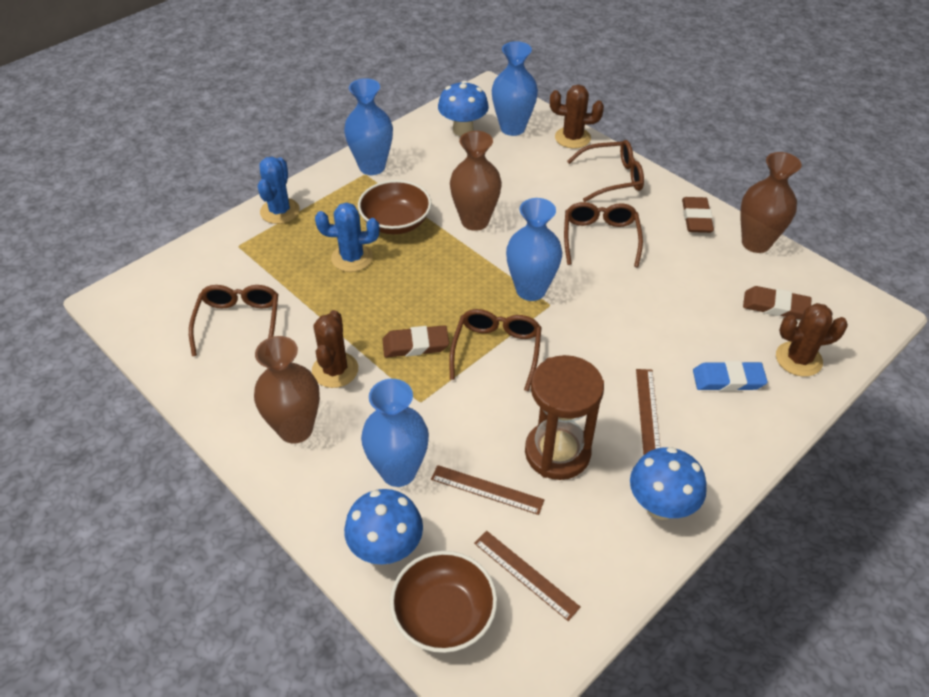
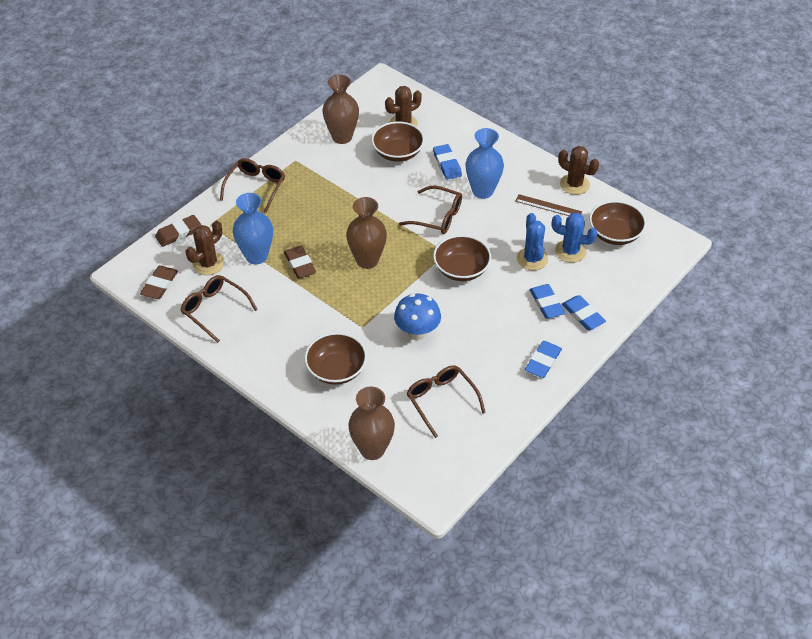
blue eraser: 1 -> 4
blue mushroom: 3 -> 1
blue vase: 4 -> 2
brown bowl: 2 -> 4
brown hourglass: 1 -> 0
brown ruler: 3 -> 1

